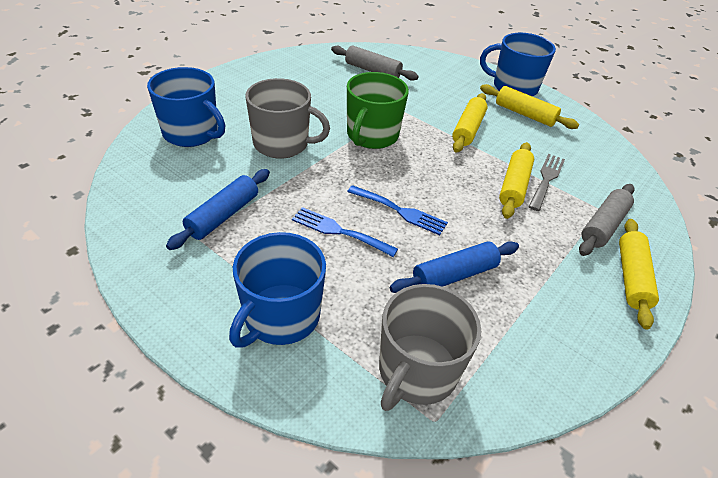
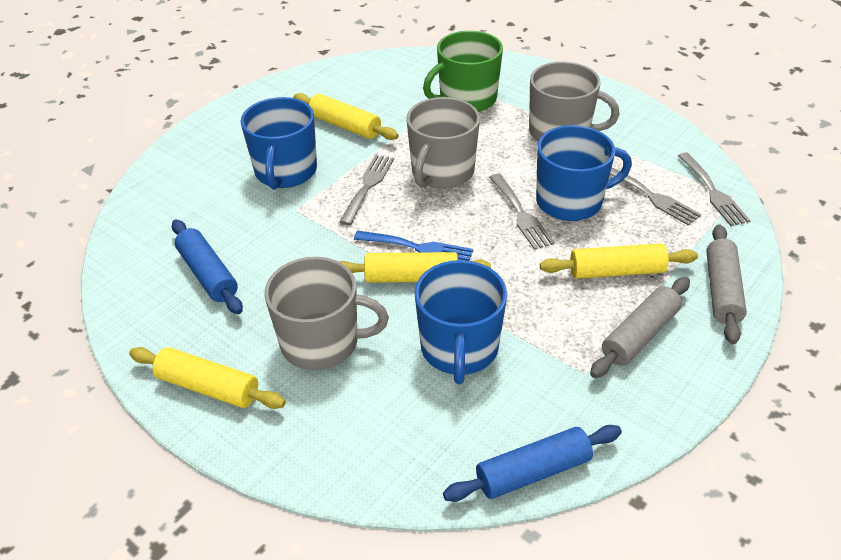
blue fork: 2 -> 1
grey fork: 1 -> 4
grey mug: 2 -> 3

